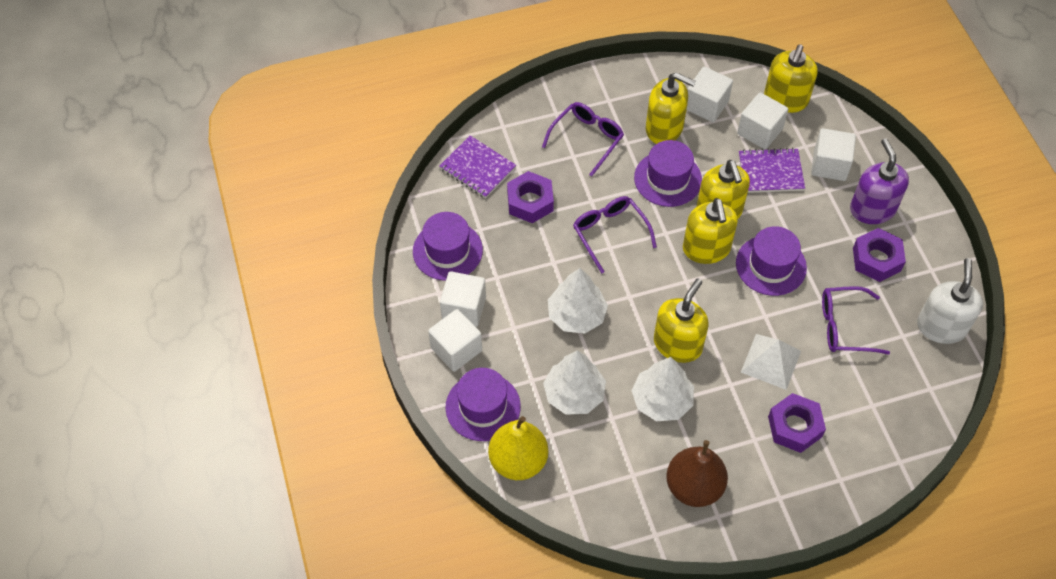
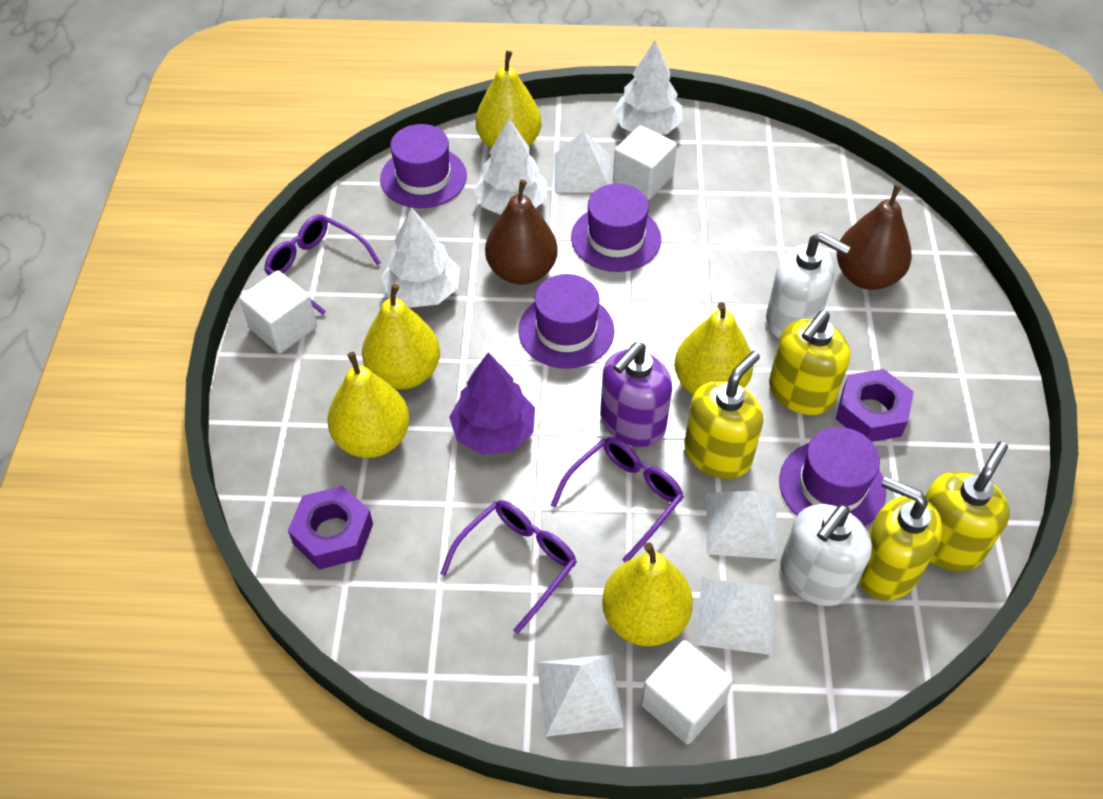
brown pear: 1 -> 2
purple notebook: 2 -> 0
purple nut: 3 -> 2
purple tree: 0 -> 1
white cube: 5 -> 3
white pyramid: 1 -> 4
white soap dispenser: 1 -> 2
yellow pear: 1 -> 5
yellow soap dispenser: 5 -> 4

